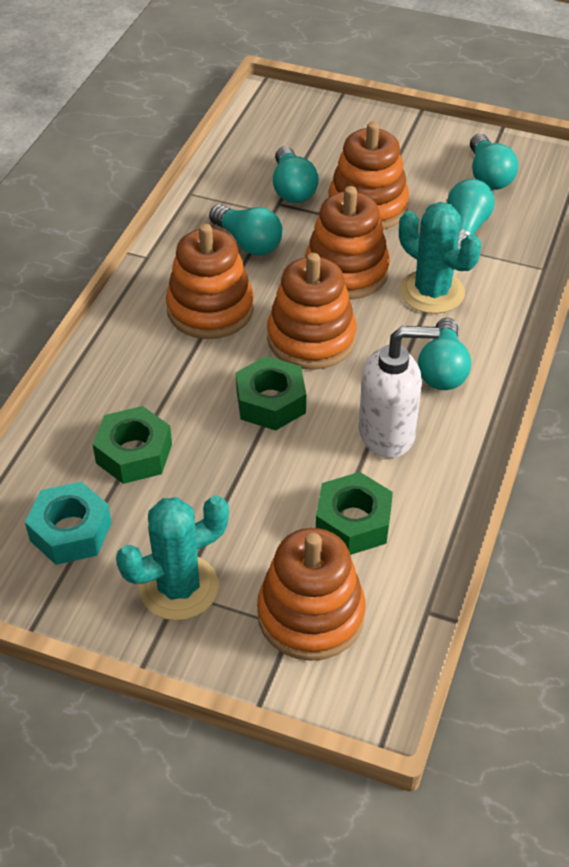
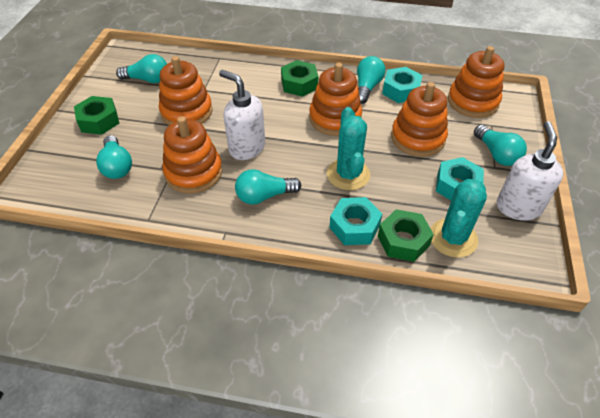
turquoise nut: 1 -> 3
white soap dispenser: 1 -> 2

